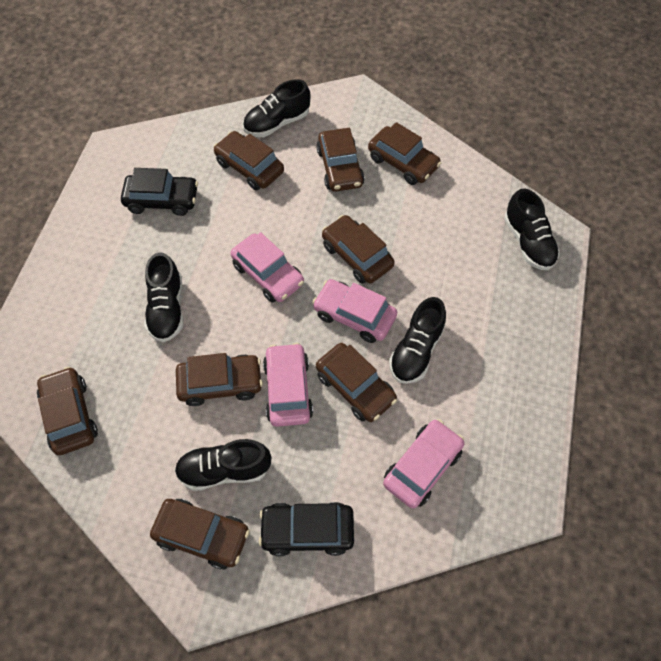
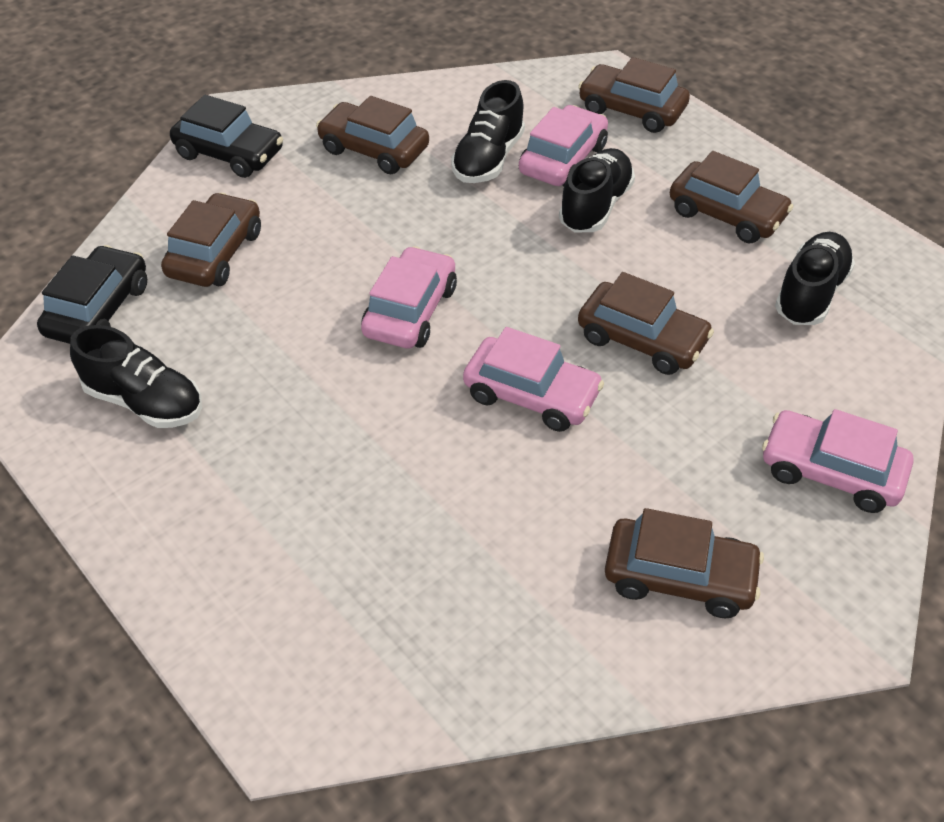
black shoe: 5 -> 4
brown car: 8 -> 6

